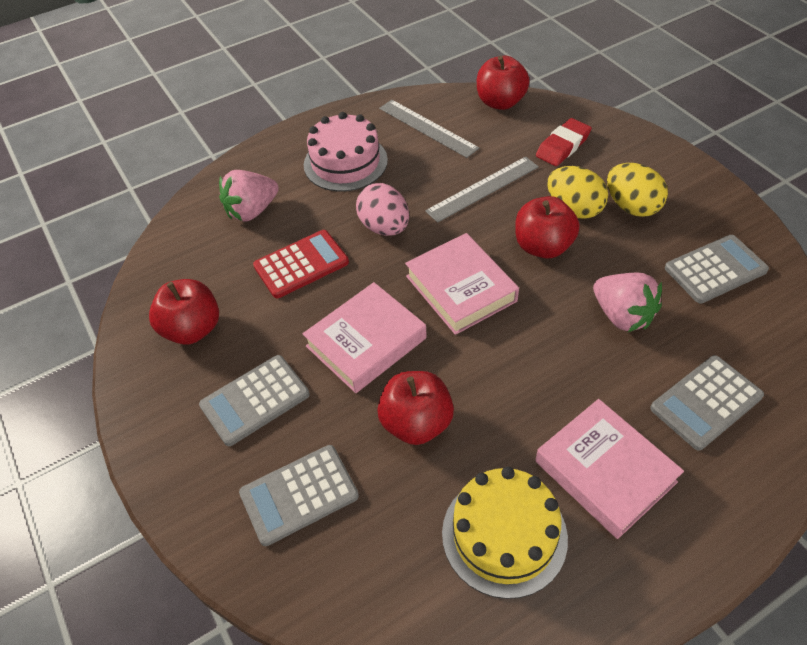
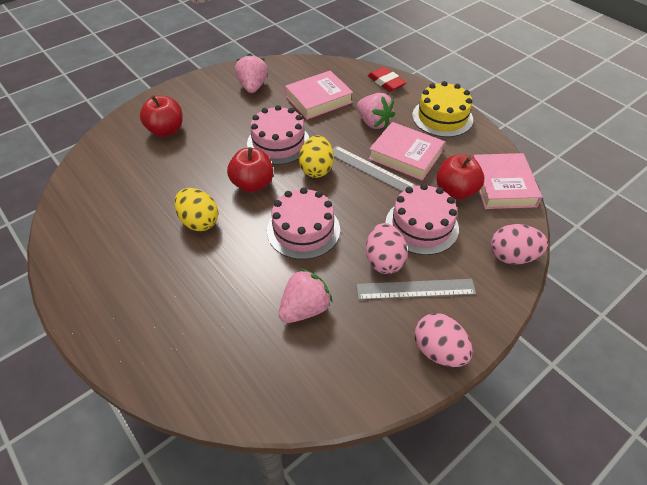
grey calculator: 4 -> 0
pink cake: 1 -> 3
pink egg: 1 -> 3
pink strawberry: 2 -> 3
red apple: 4 -> 3
red calculator: 1 -> 0

